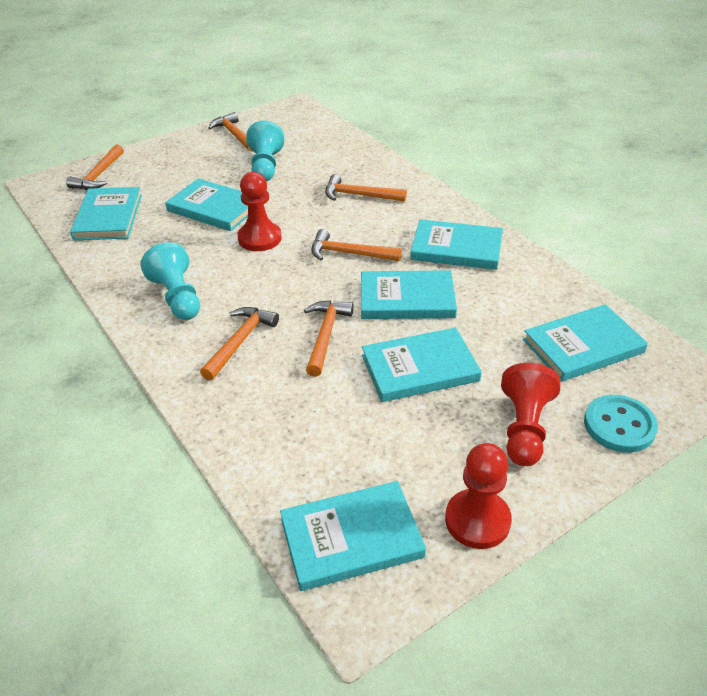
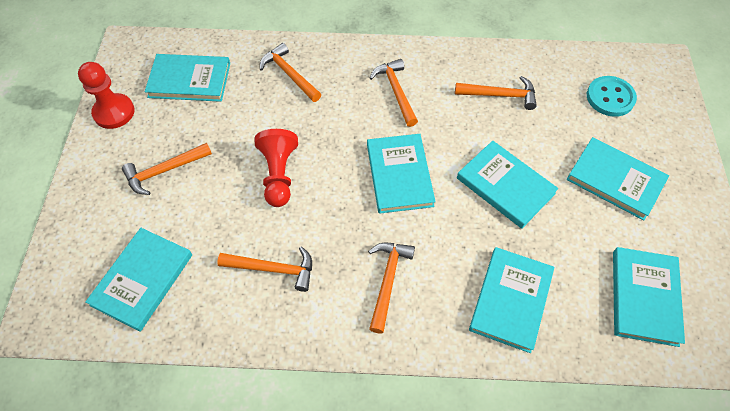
red pawn: 3 -> 2
turquoise pawn: 2 -> 0

